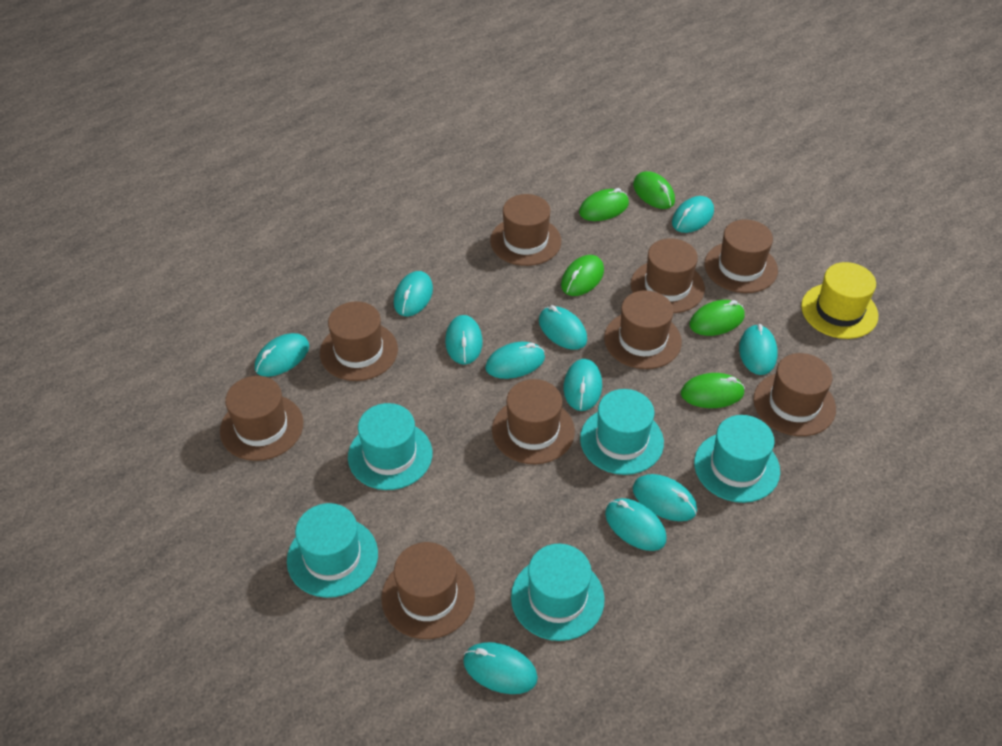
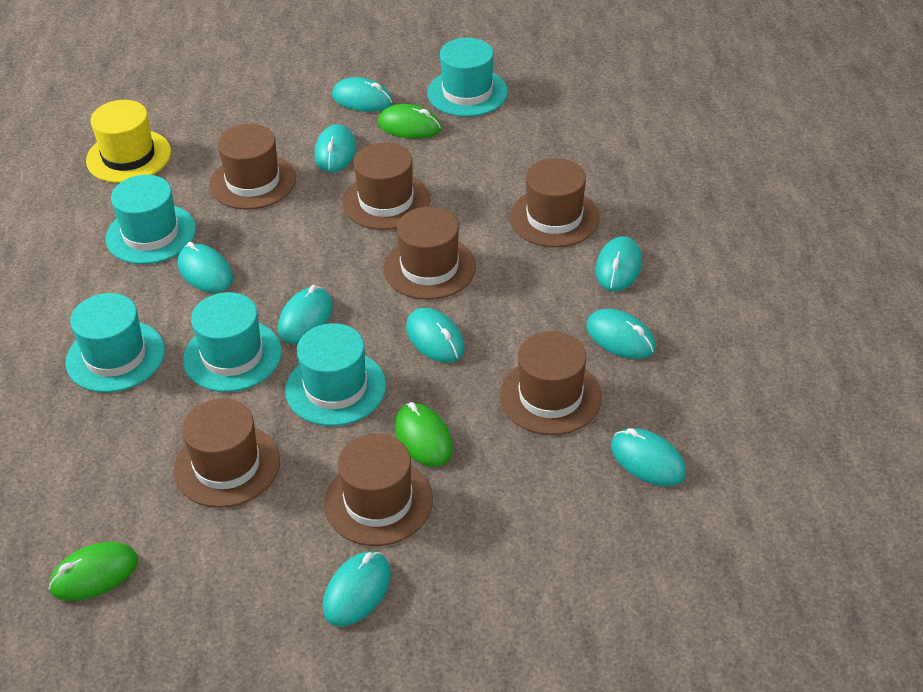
brown hat: 9 -> 7
green mouse: 5 -> 3
turquoise mouse: 11 -> 9

